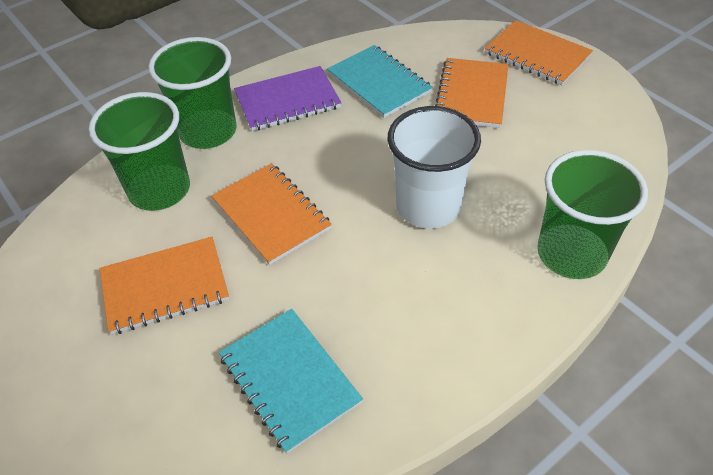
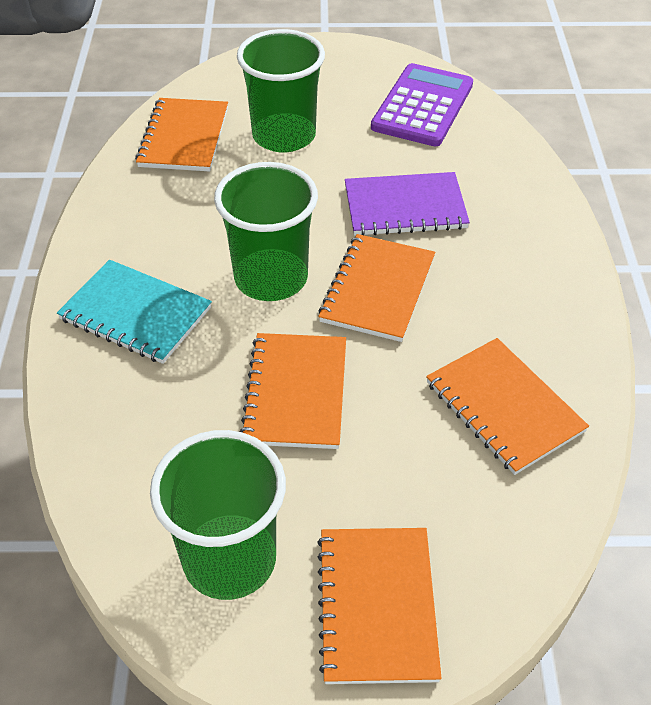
orange notebook: 4 -> 5
purple calculator: 0 -> 1
turquoise notebook: 2 -> 1
white cup: 1 -> 0

